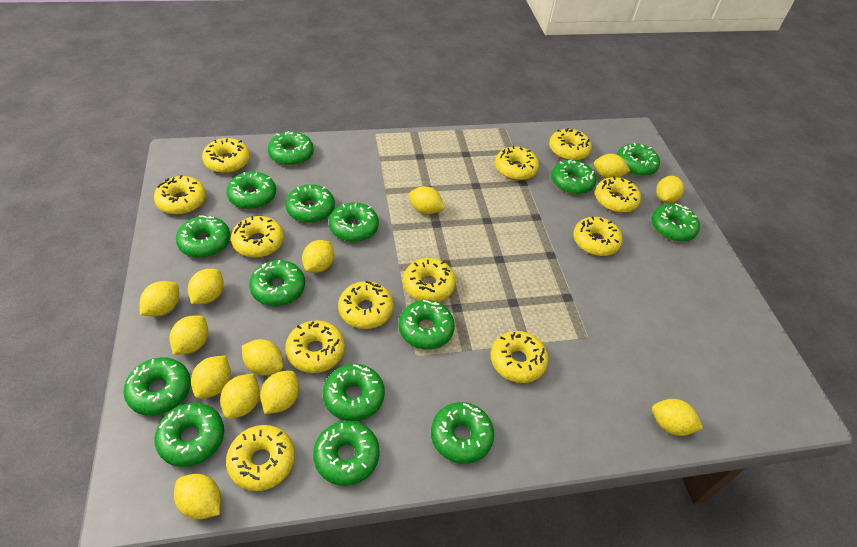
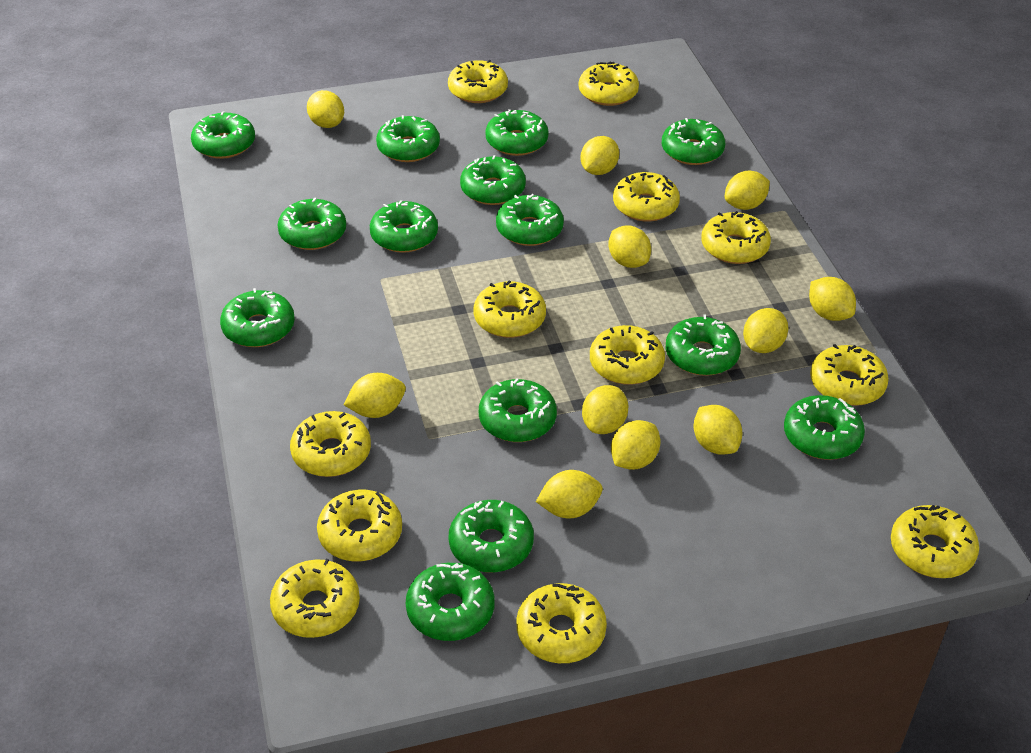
green donut: 15 -> 14
yellow lemon: 13 -> 11

